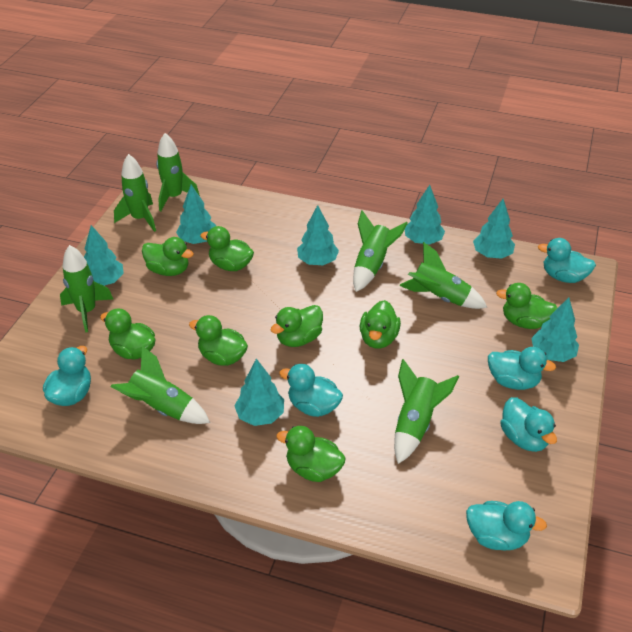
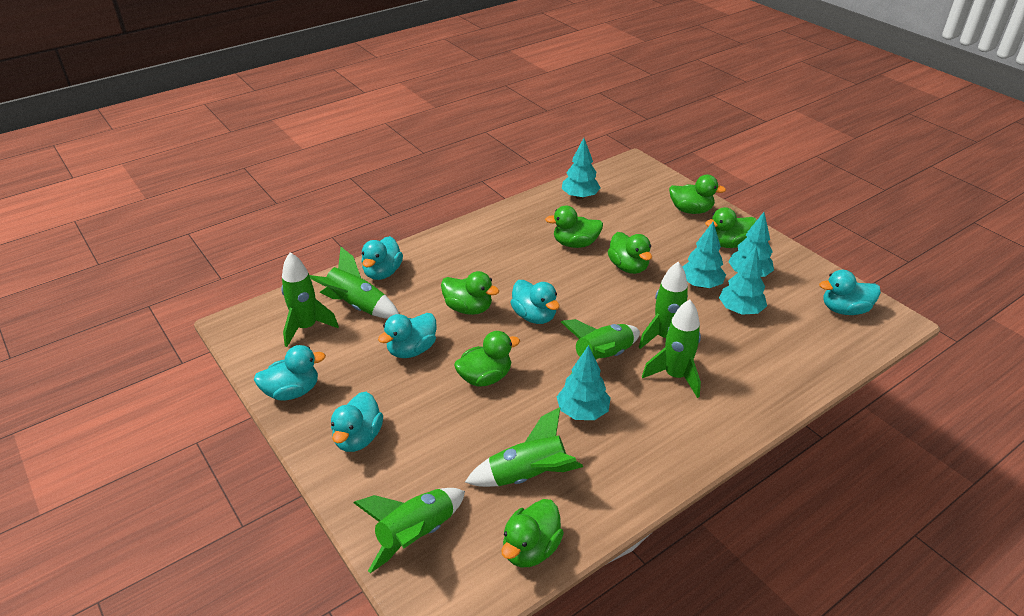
green duck: 8 -> 7
turquoise tree: 7 -> 5

